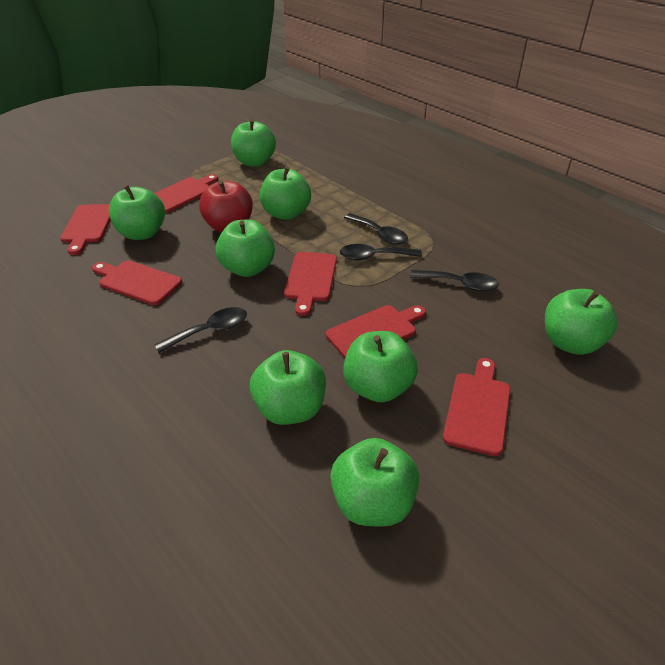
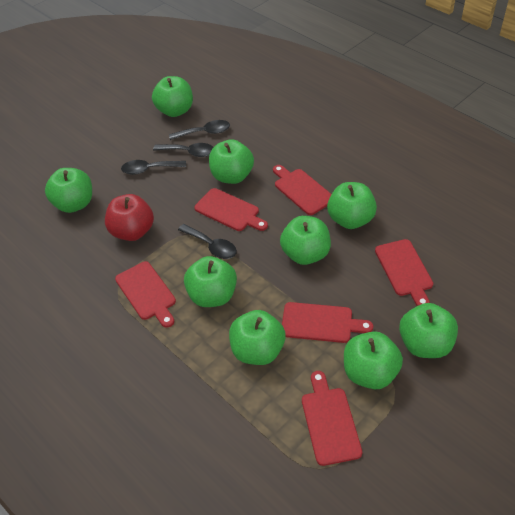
green apple: 8 -> 9

